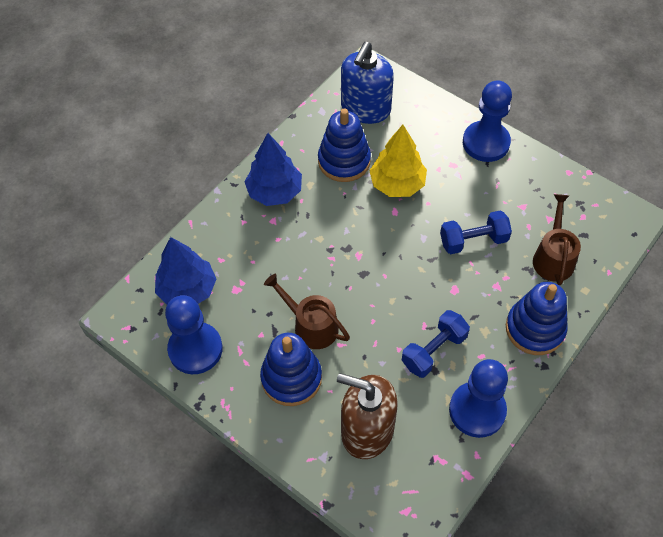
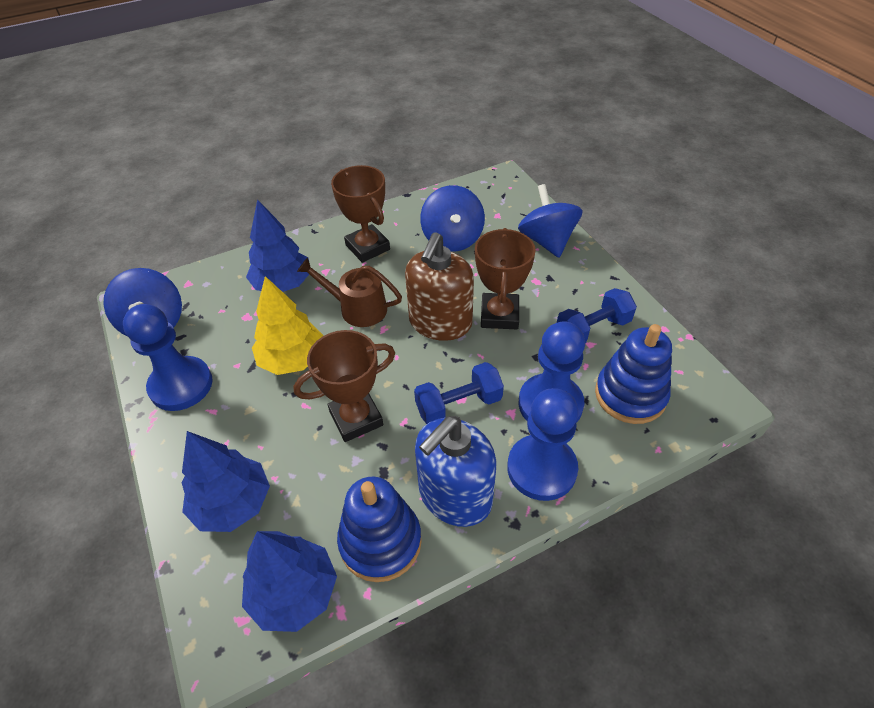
blue spinning top: 0 -> 3
blue stacking toy: 3 -> 2
blue tree: 2 -> 3
brown trophy: 0 -> 3
brown watering can: 2 -> 1

